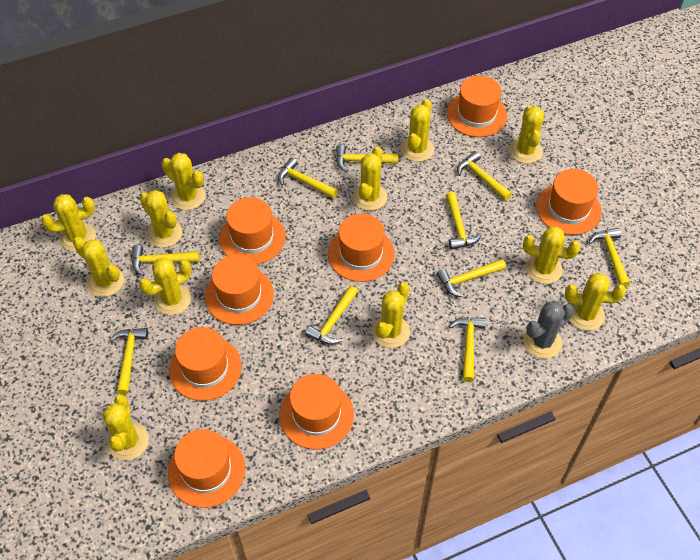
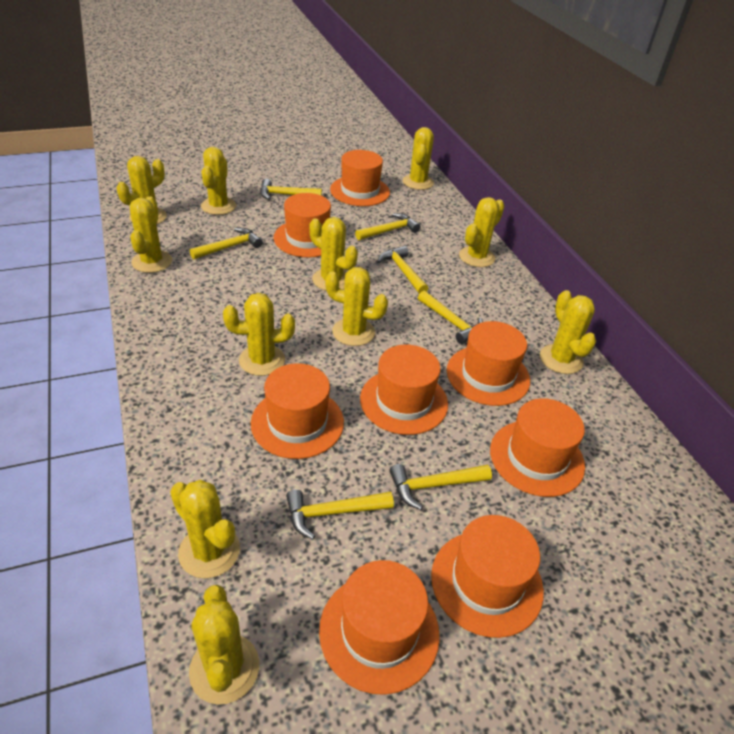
grey cactus: 1 -> 0
yellow cactus: 12 -> 11
yellow hammer: 10 -> 7

